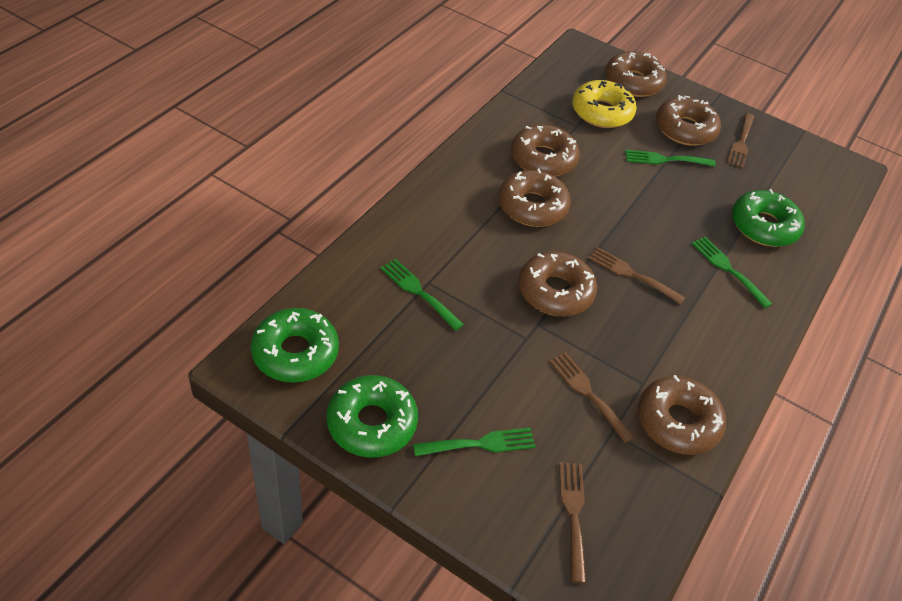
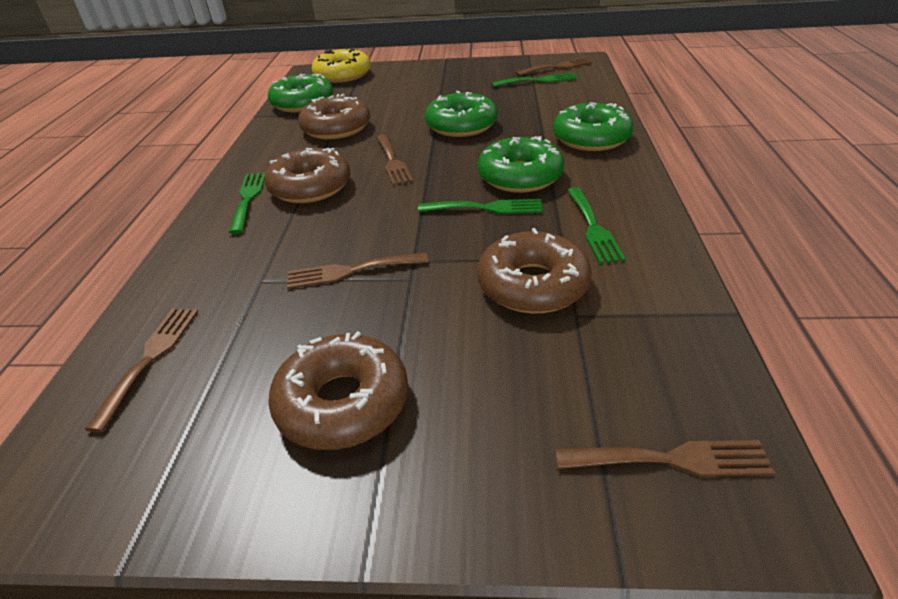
brown donut: 6 -> 4
brown fork: 4 -> 5
green donut: 3 -> 4

